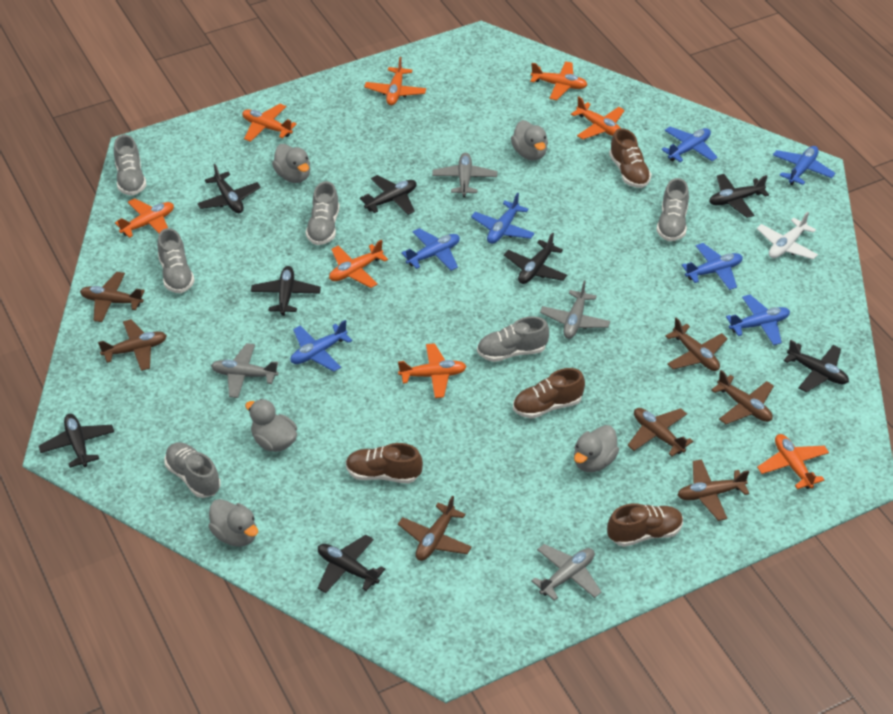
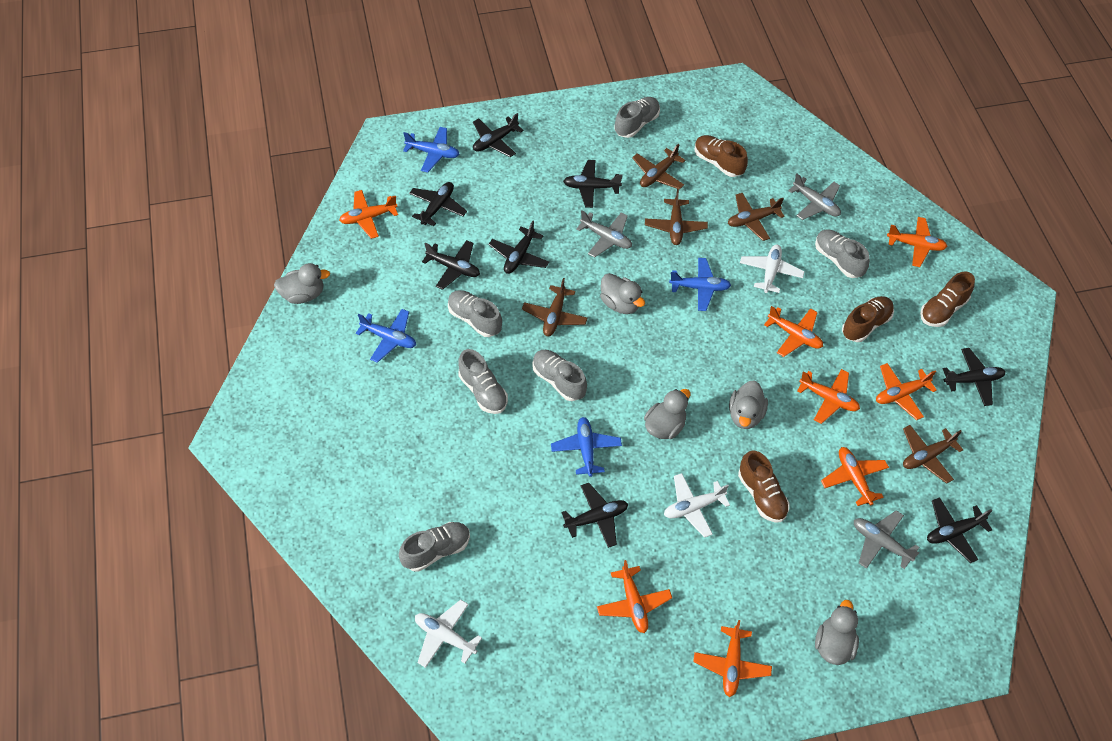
blue plane: 7 -> 4
brown plane: 7 -> 5
grey plane: 4 -> 3
white plane: 1 -> 3

